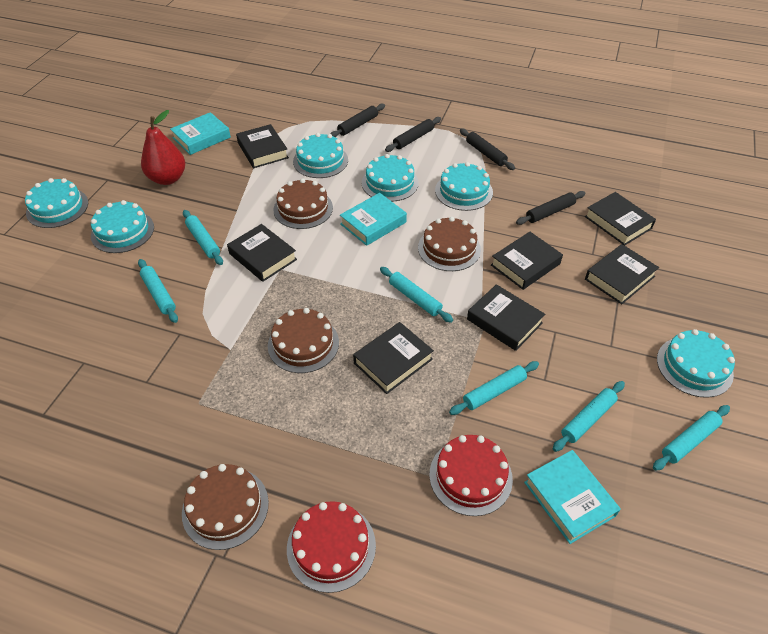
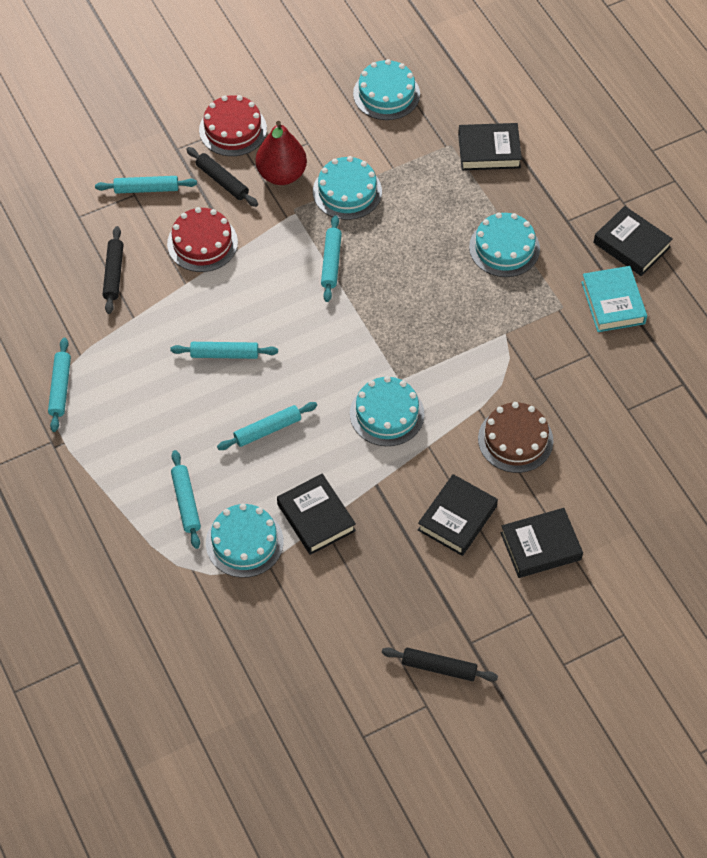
black book: 7 -> 5
black rolling pin: 4 -> 3
brown cake: 4 -> 1
turquoise book: 3 -> 1
turquoise cake: 6 -> 5

